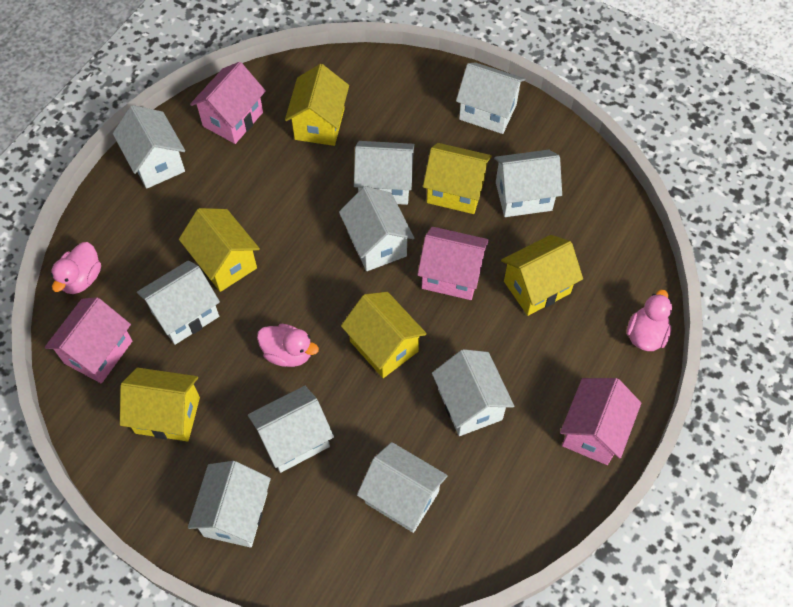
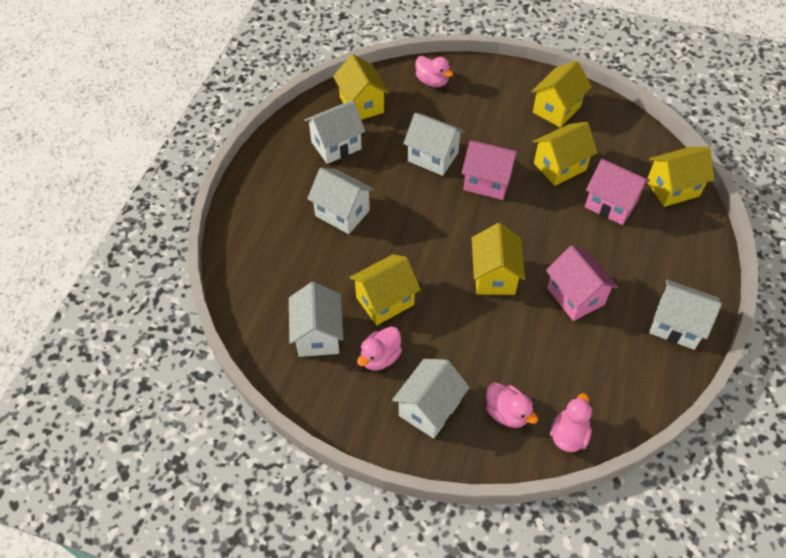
pink duck: 3 -> 4
pink house: 4 -> 3
white house: 10 -> 6

